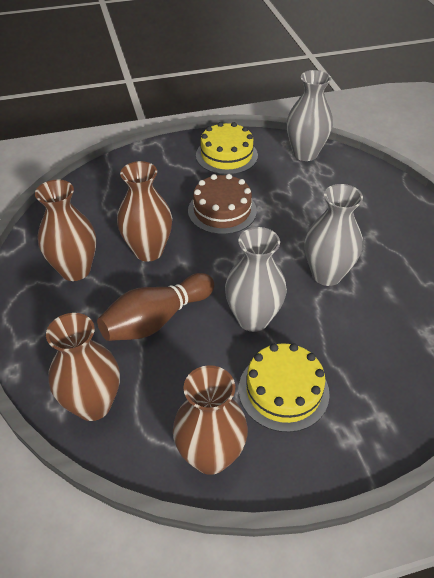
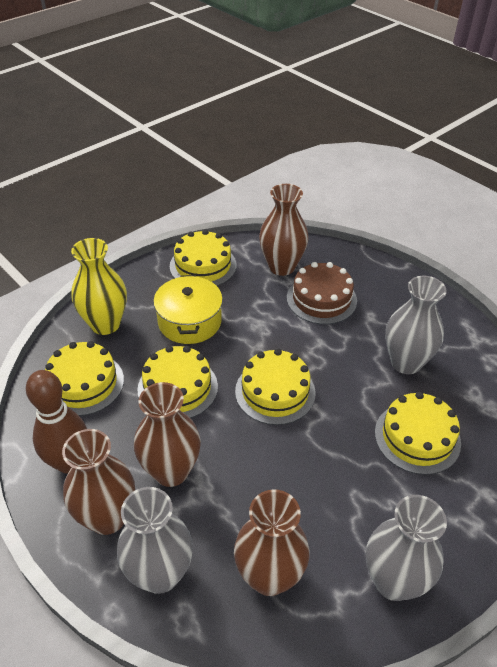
yellow cake: 2 -> 5
yellow pot: 0 -> 1
yellow vase: 0 -> 1

